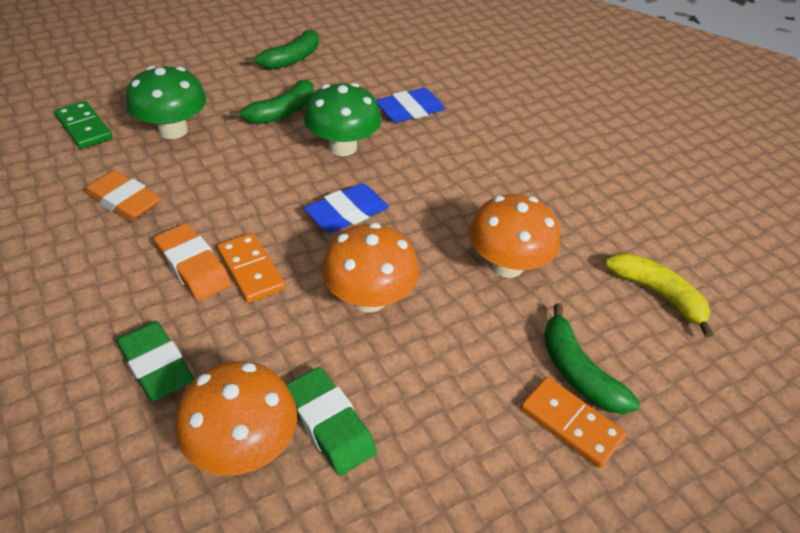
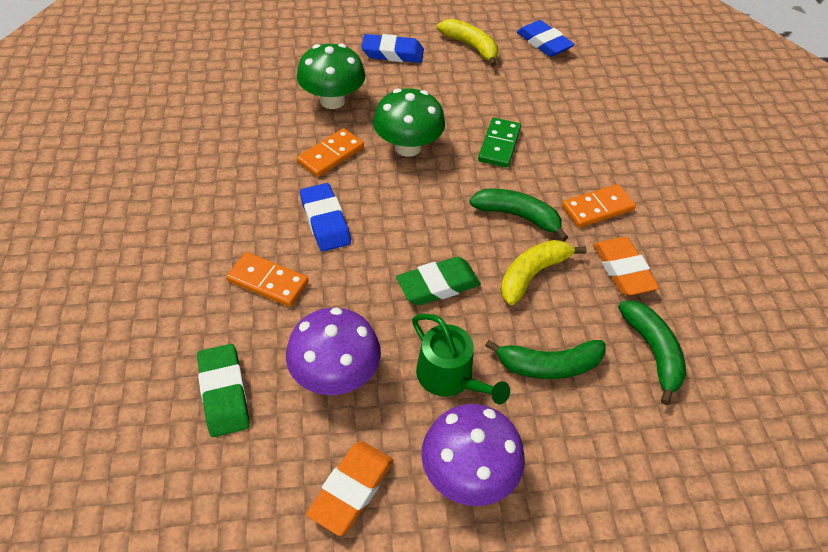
blue eraser: 2 -> 3
green watering can: 0 -> 1
orange domino: 2 -> 3
orange mushroom: 3 -> 0
purple mushroom: 0 -> 2
yellow banana: 1 -> 2

